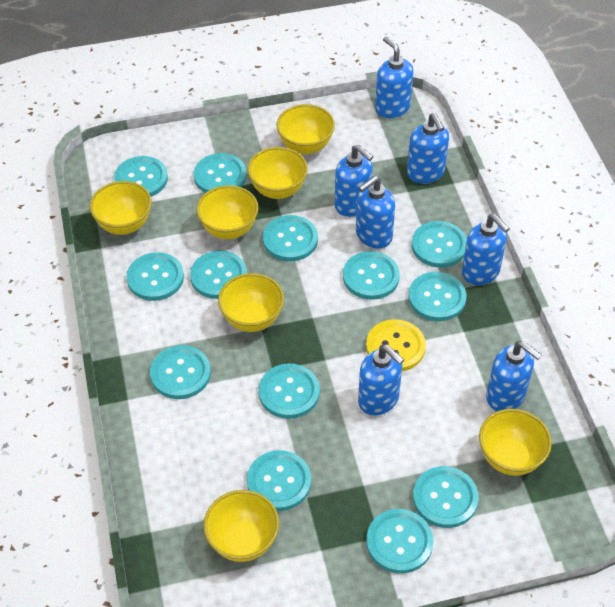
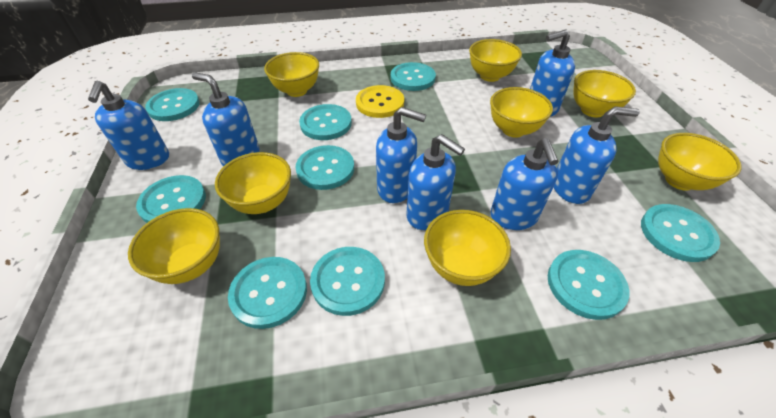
turquoise button: 13 -> 9
yellow bowl: 7 -> 8

